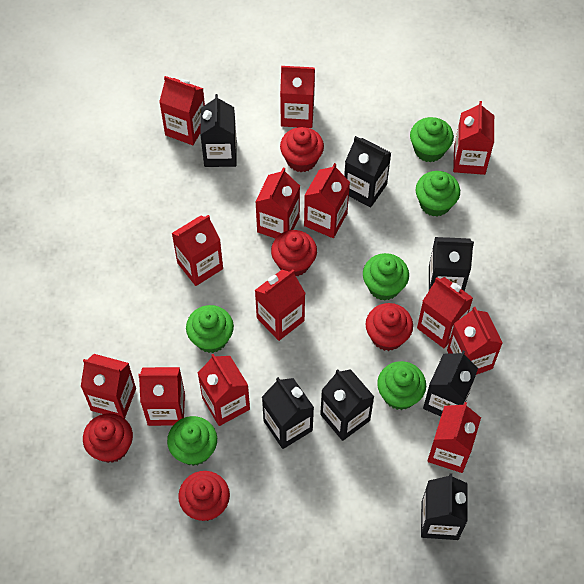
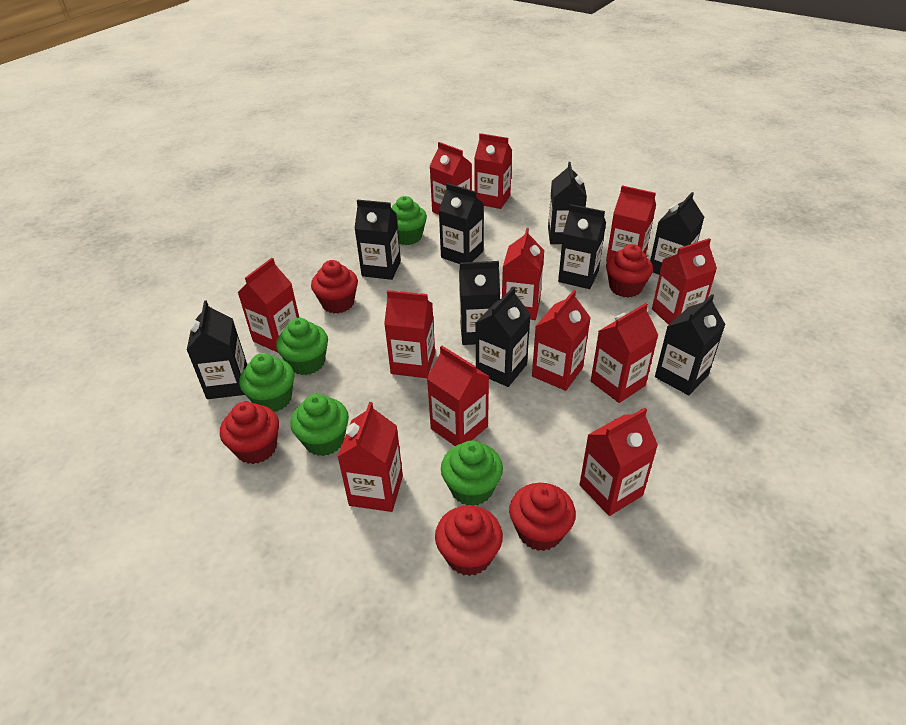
black carton: 7 -> 9
green cupcake: 6 -> 5
red carton: 13 -> 12

